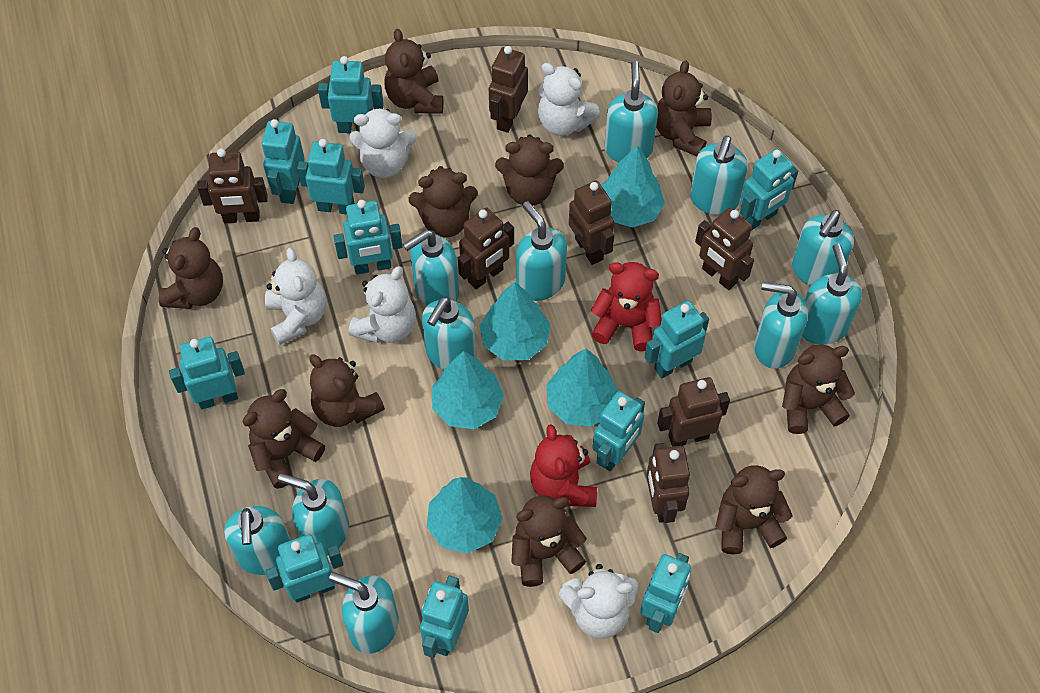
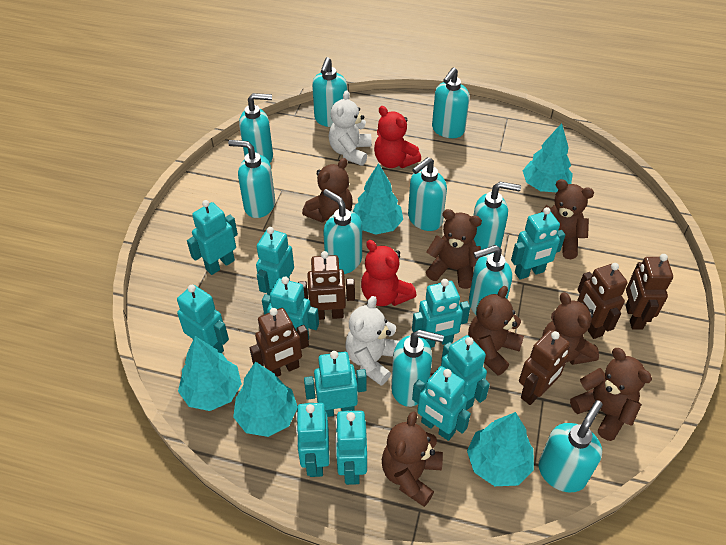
brown robot: 7 -> 5
brown teddy bear: 10 -> 7
turquoise soap dispenser: 11 -> 10
white teddy bear: 5 -> 2

